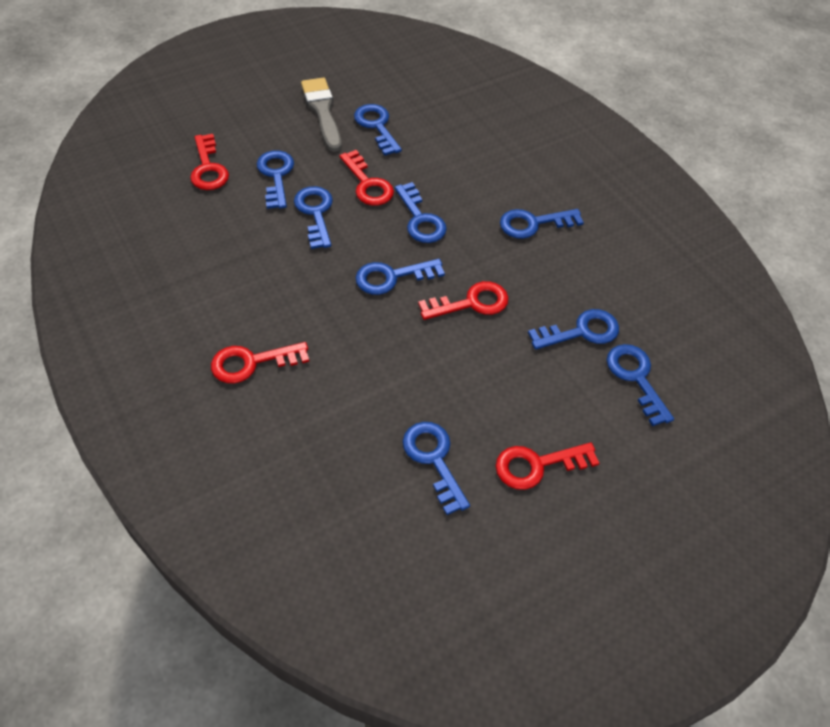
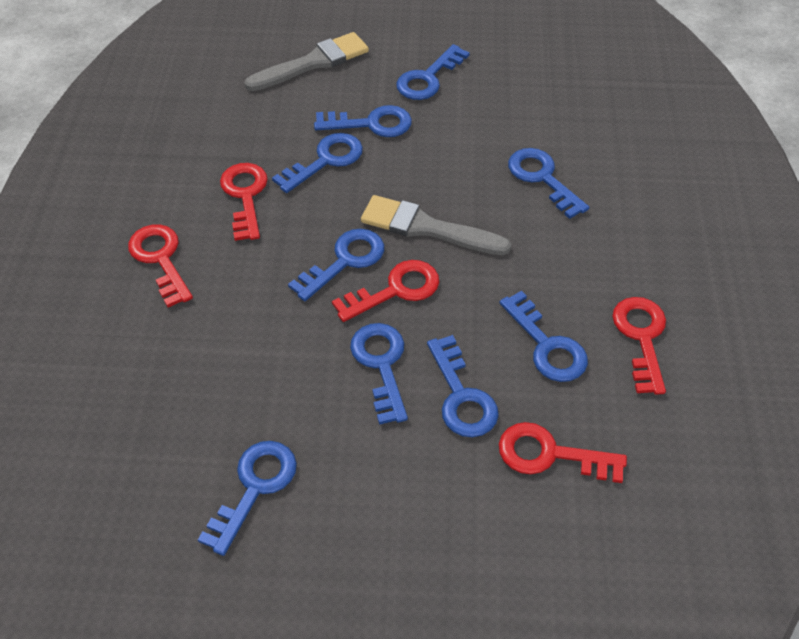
grey brush: 1 -> 2

